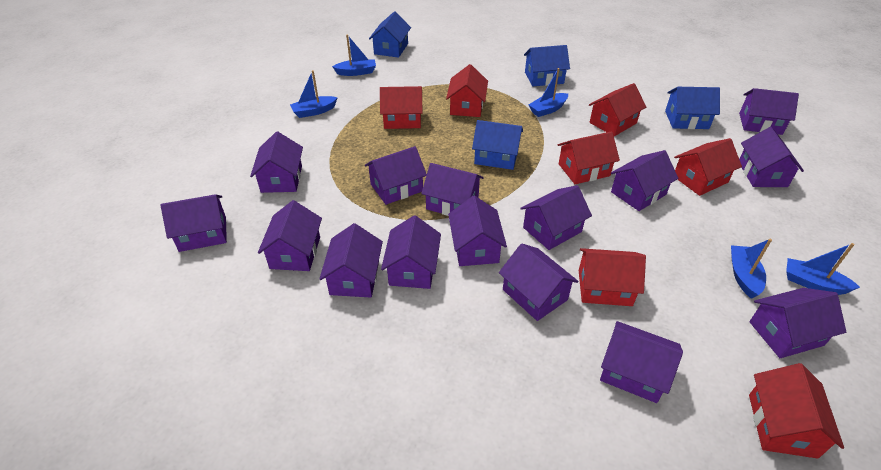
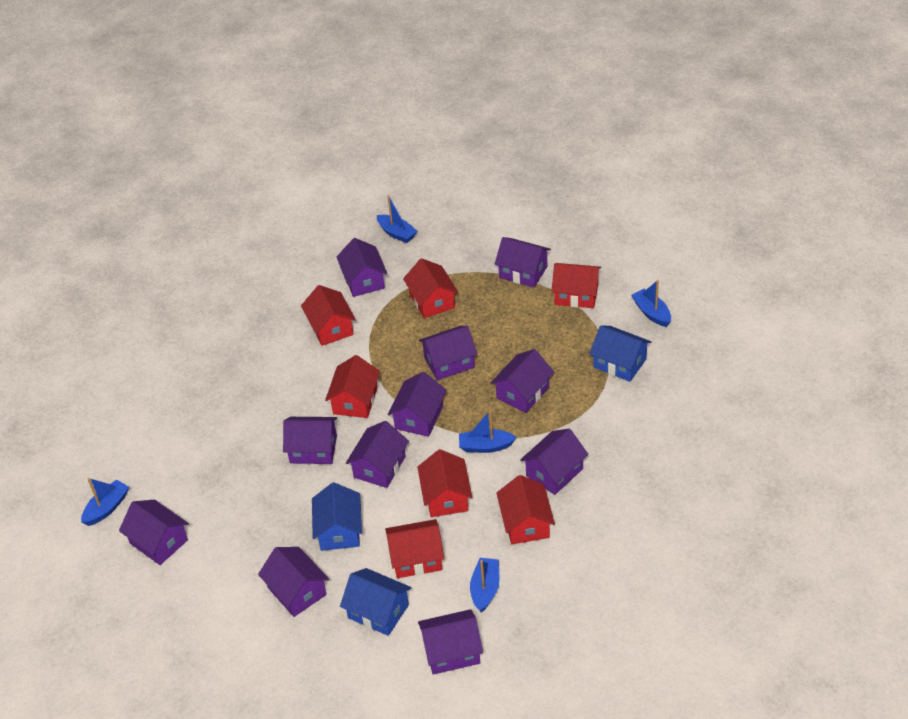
blue house: 4 -> 3
purple house: 15 -> 11

